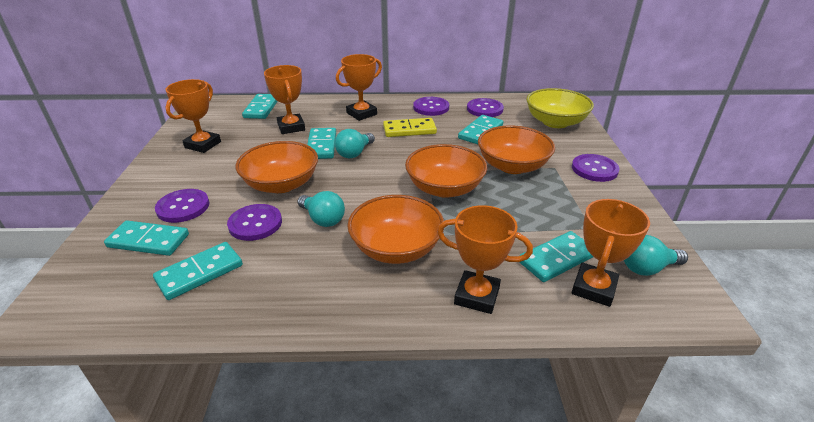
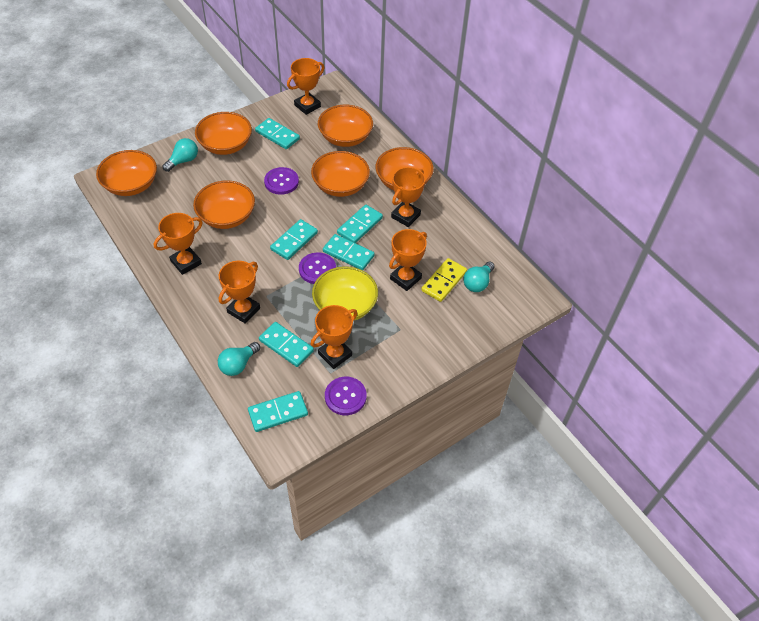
orange bowl: 4 -> 6
orange trophy: 5 -> 6
purple button: 5 -> 3

